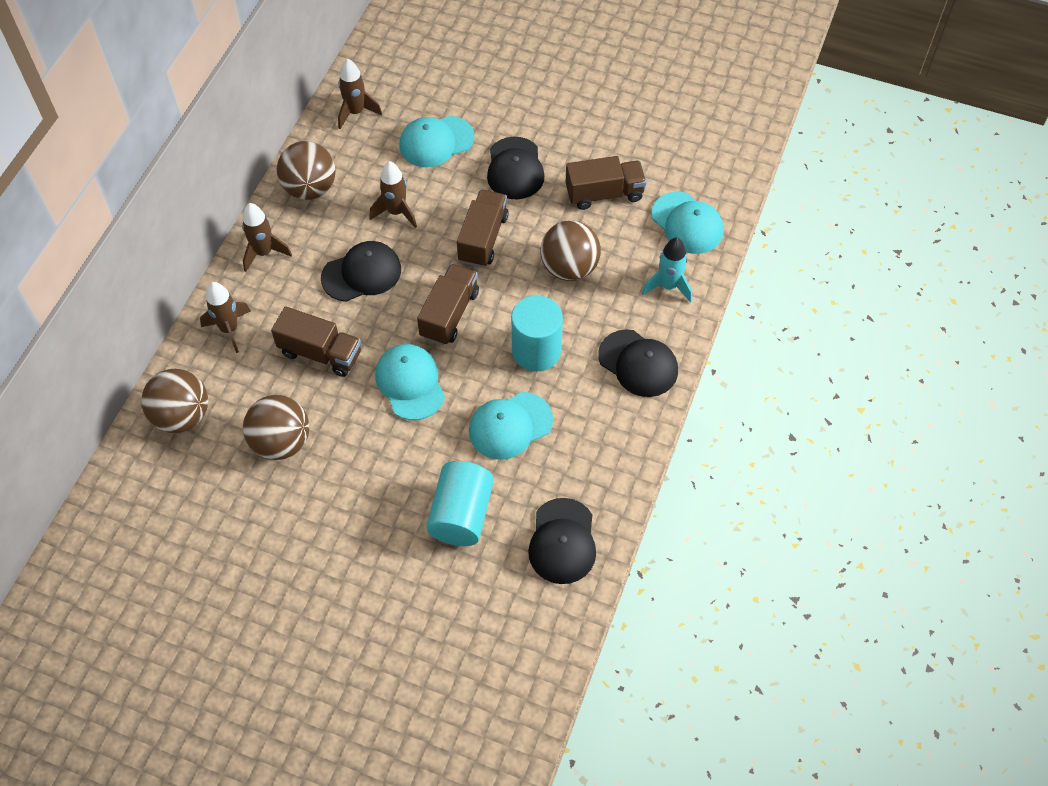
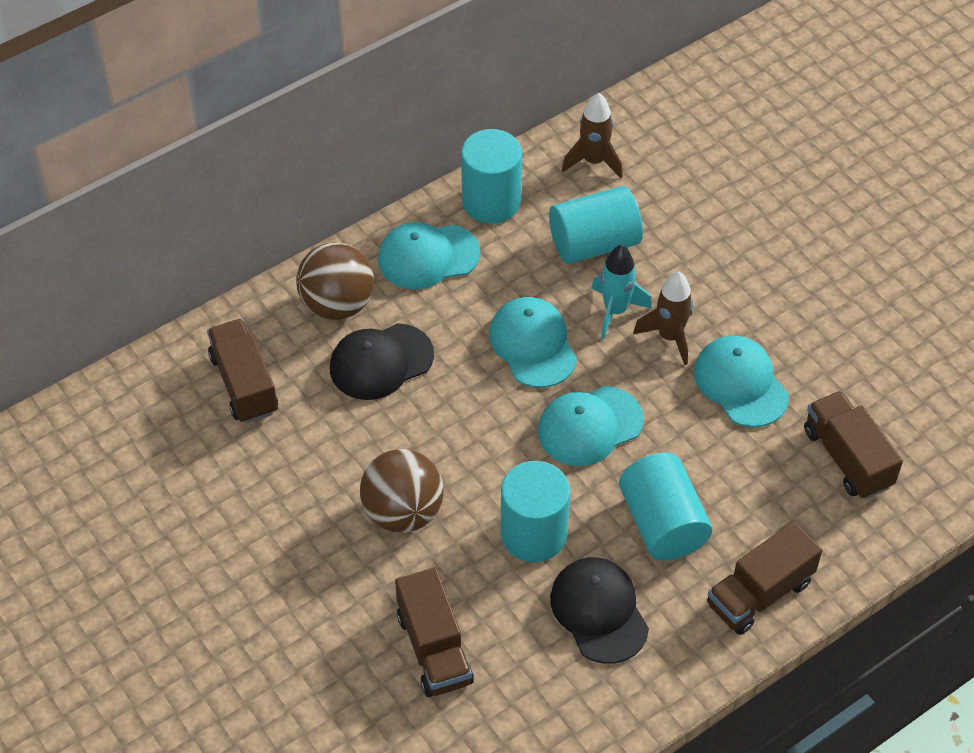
black cap: 4 -> 2
brown ball: 4 -> 2
brown rocket: 4 -> 2
turquoise cylinder: 2 -> 4

